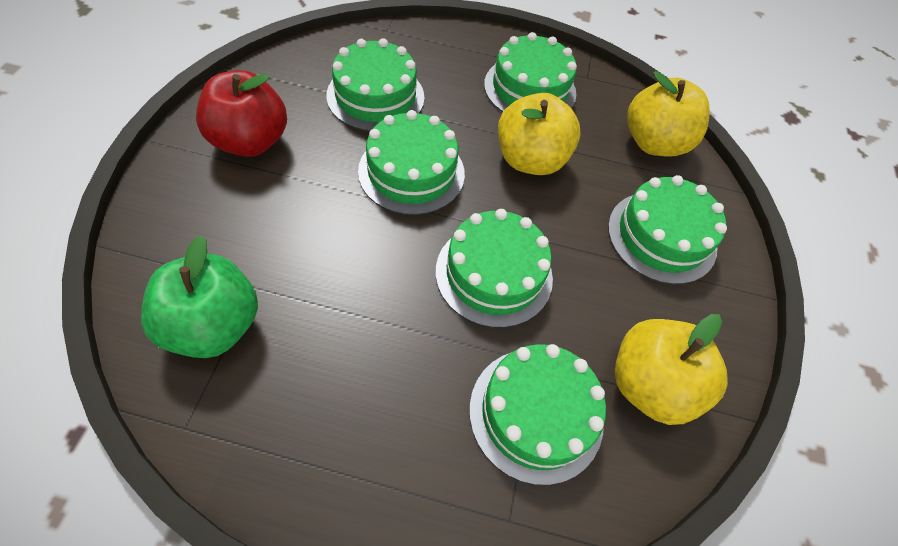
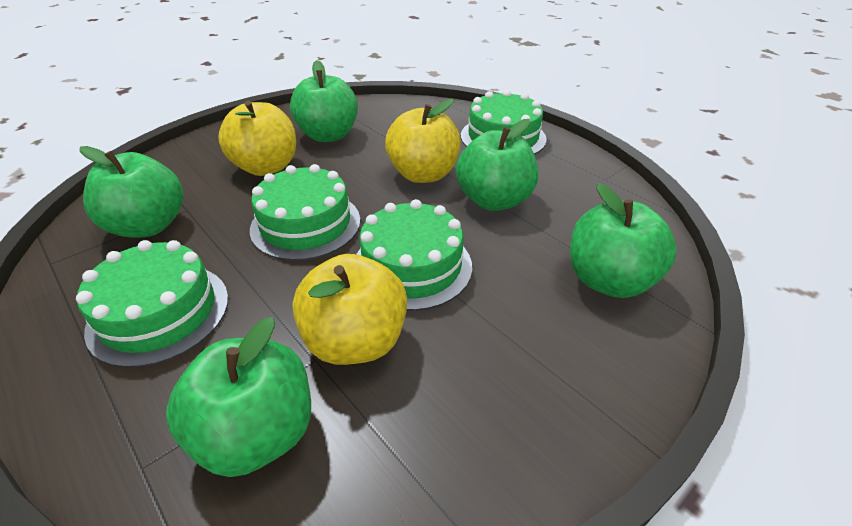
green apple: 1 -> 5
green cake: 6 -> 4
red apple: 1 -> 0

